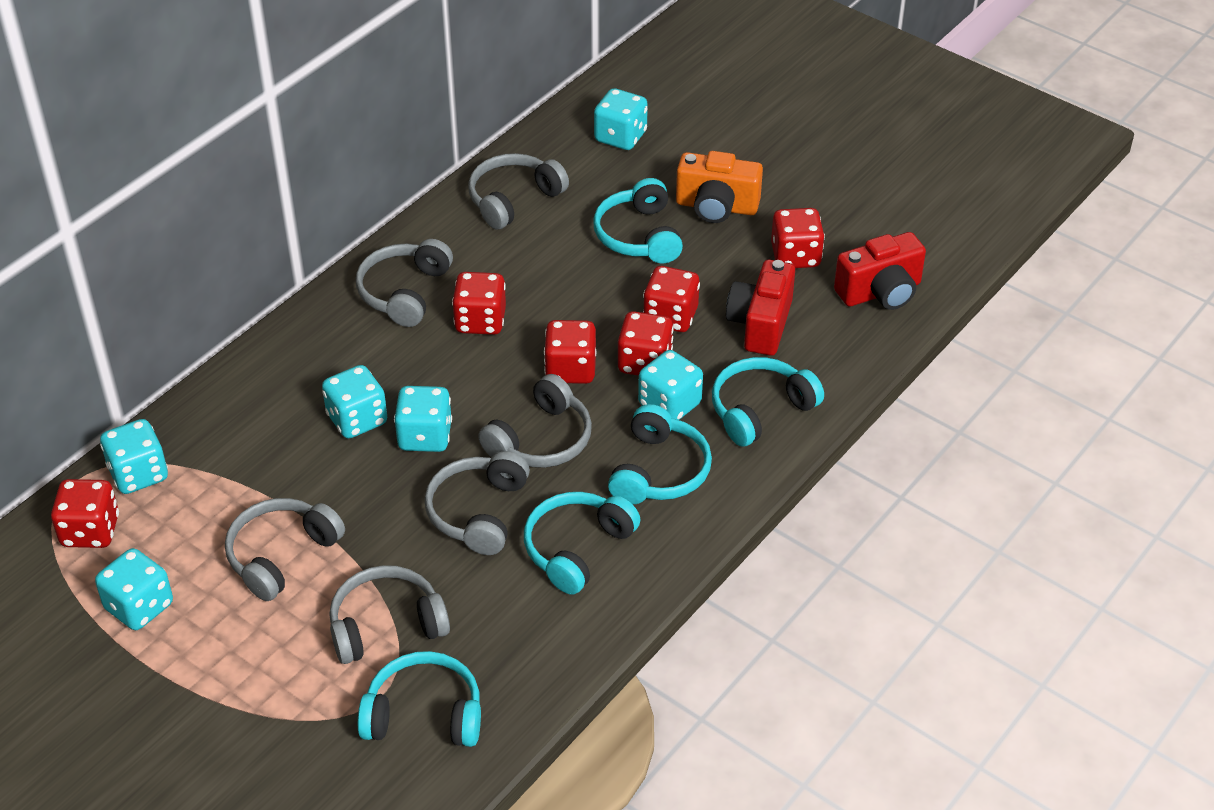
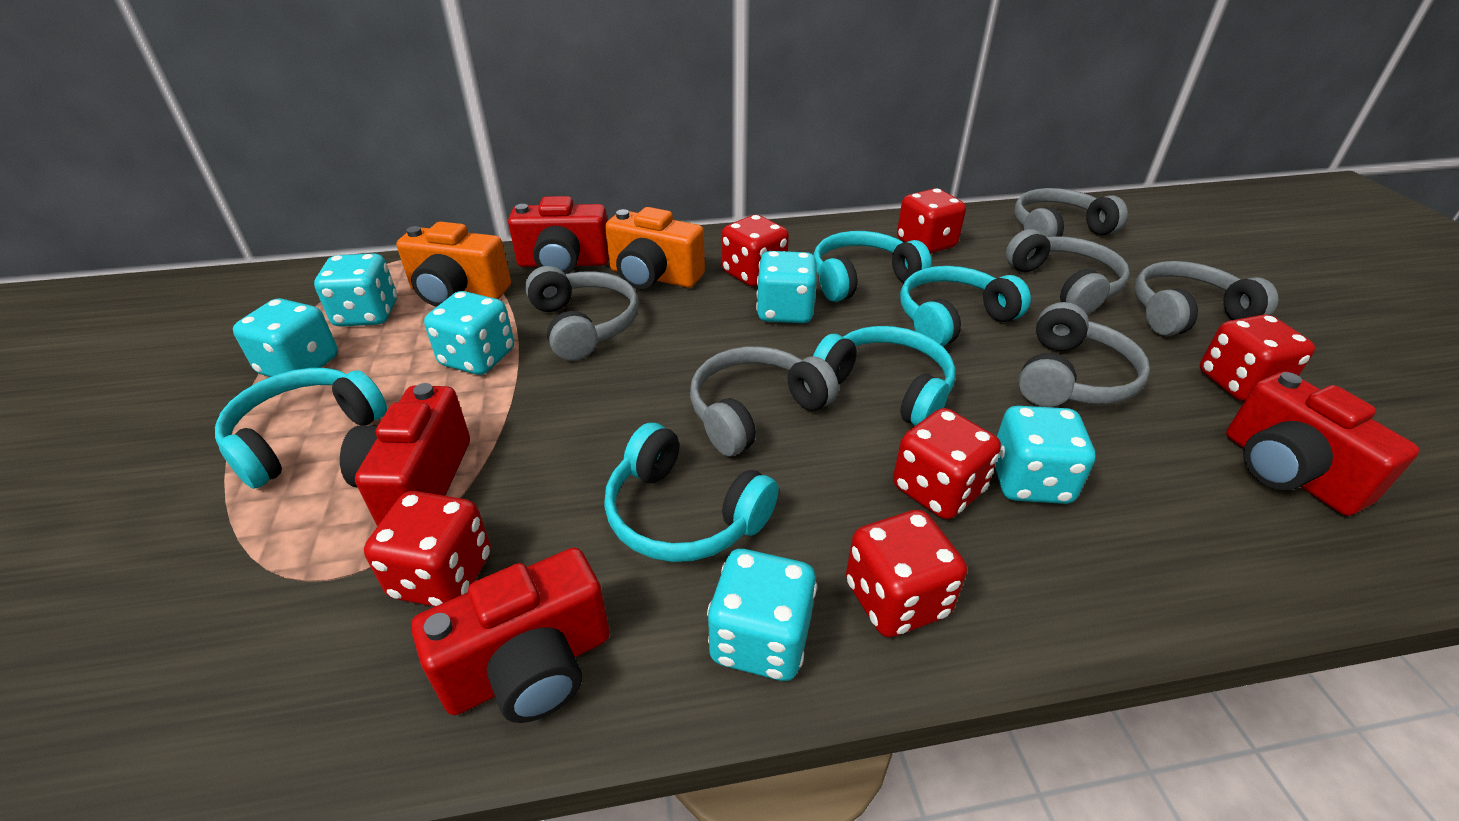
orange camera: 1 -> 2
red camera: 2 -> 4

